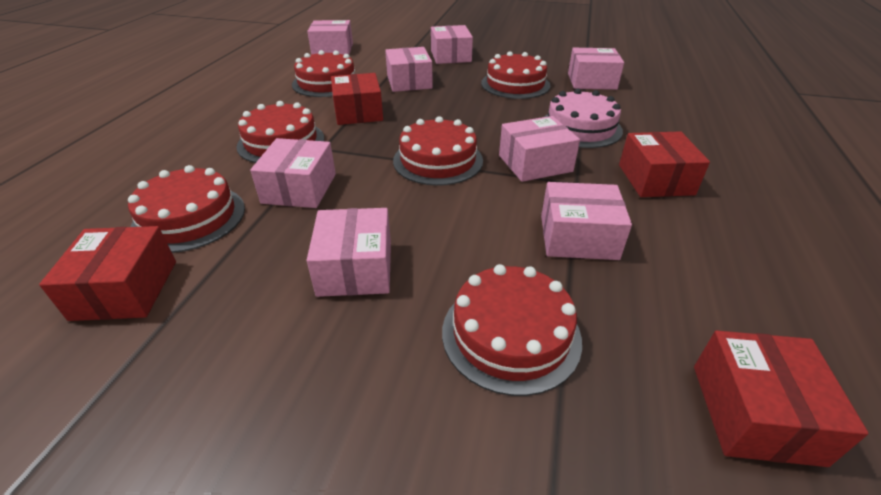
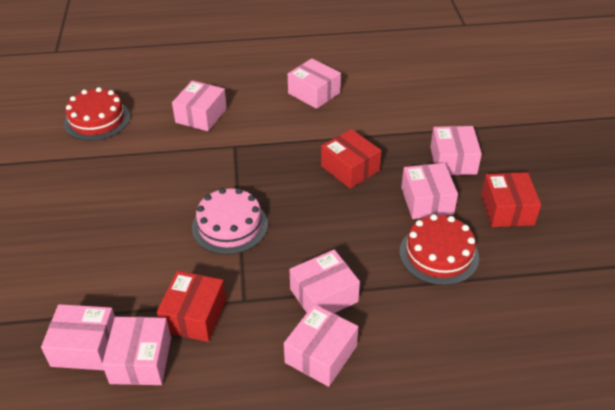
red box: 4 -> 3
red cake: 6 -> 2

